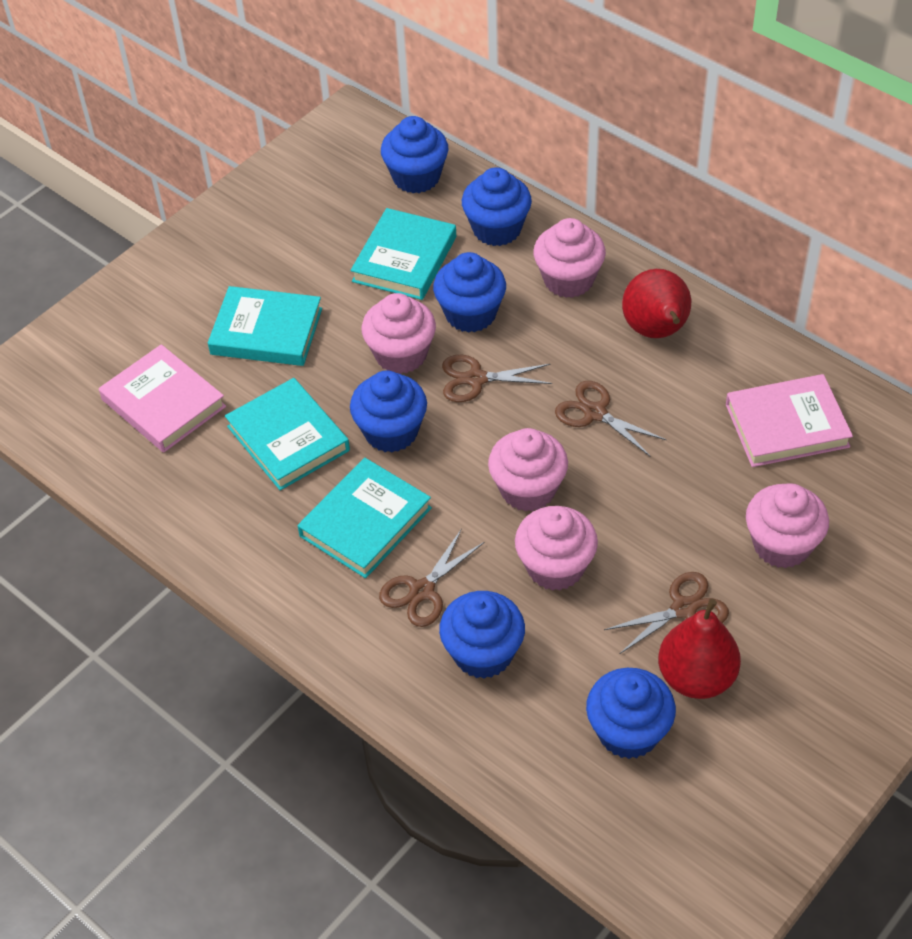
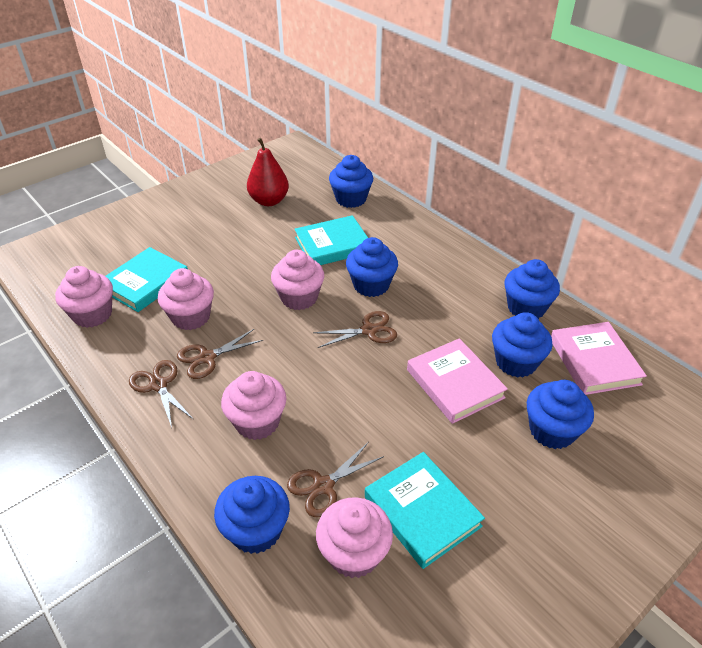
red pear: 2 -> 1
turquoise book: 4 -> 3

